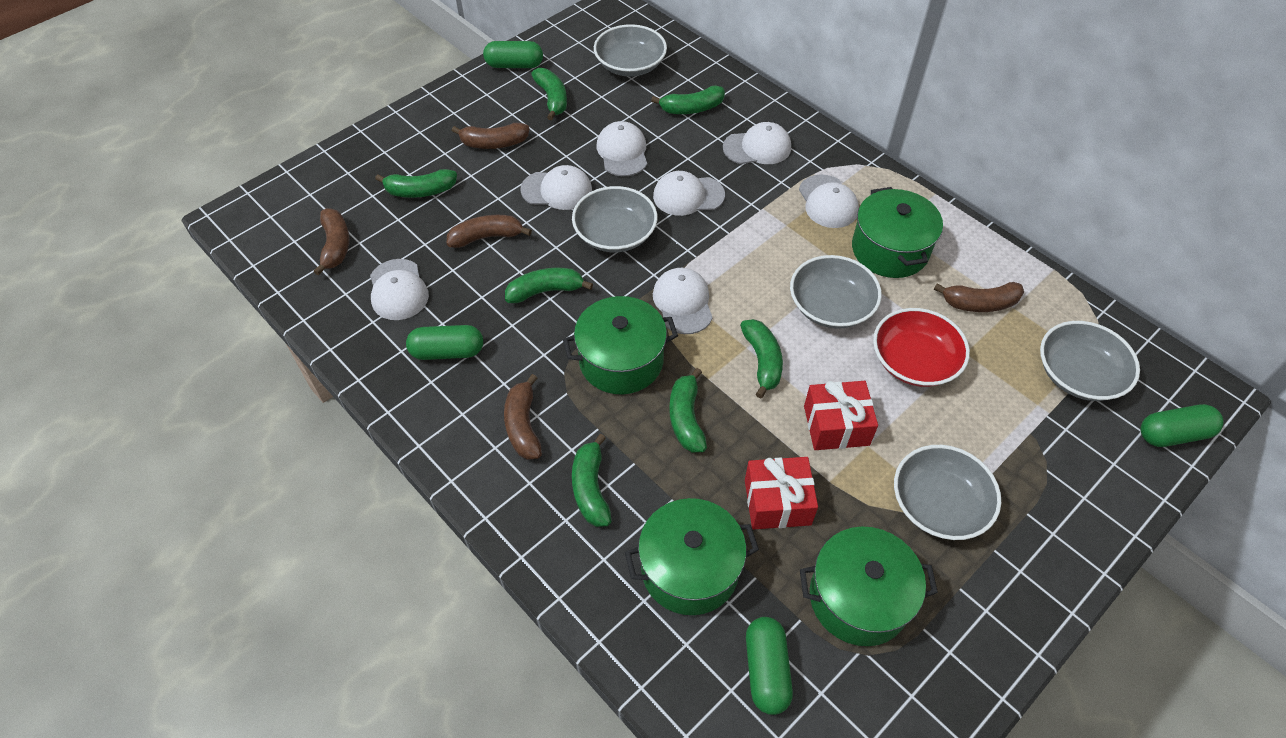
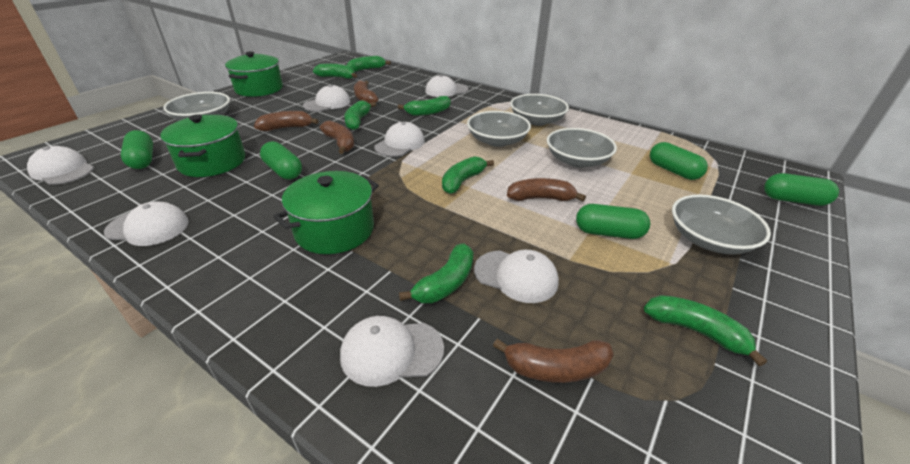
green capsule: 4 -> 5
green pot: 4 -> 3
red bowl: 1 -> 0
red gift: 2 -> 0

